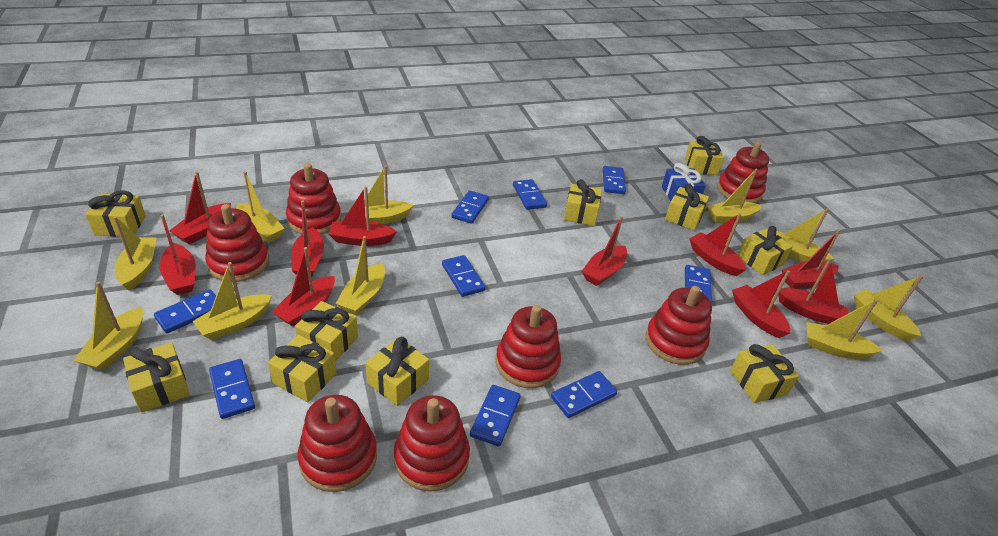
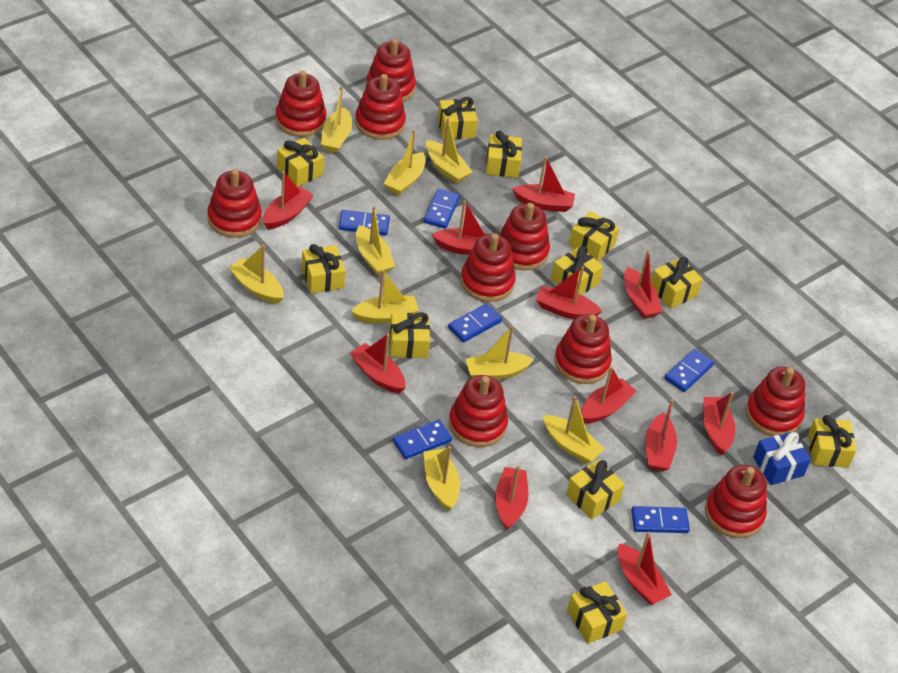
blue domino: 9 -> 6
red boat: 10 -> 11
red stacking toy: 7 -> 10
yellow boat: 10 -> 9
yellow gift: 10 -> 11

